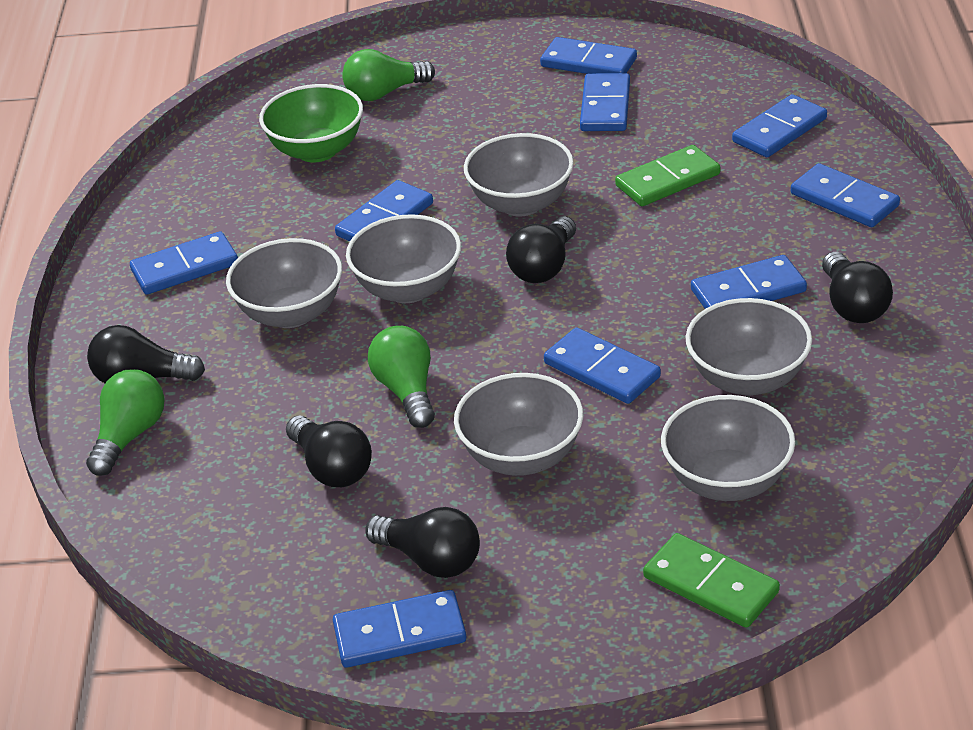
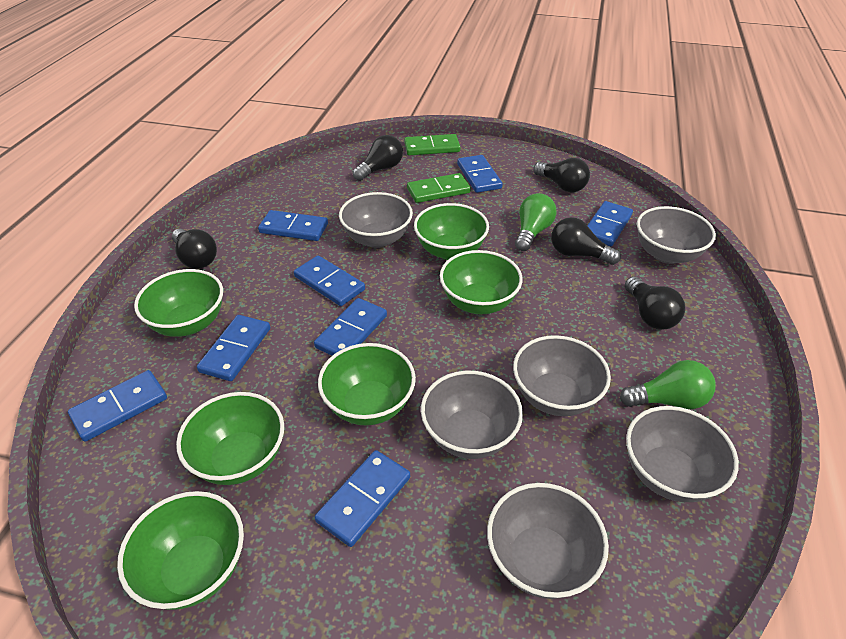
blue domino: 9 -> 8
green bowl: 1 -> 6
green light bulb: 3 -> 2

